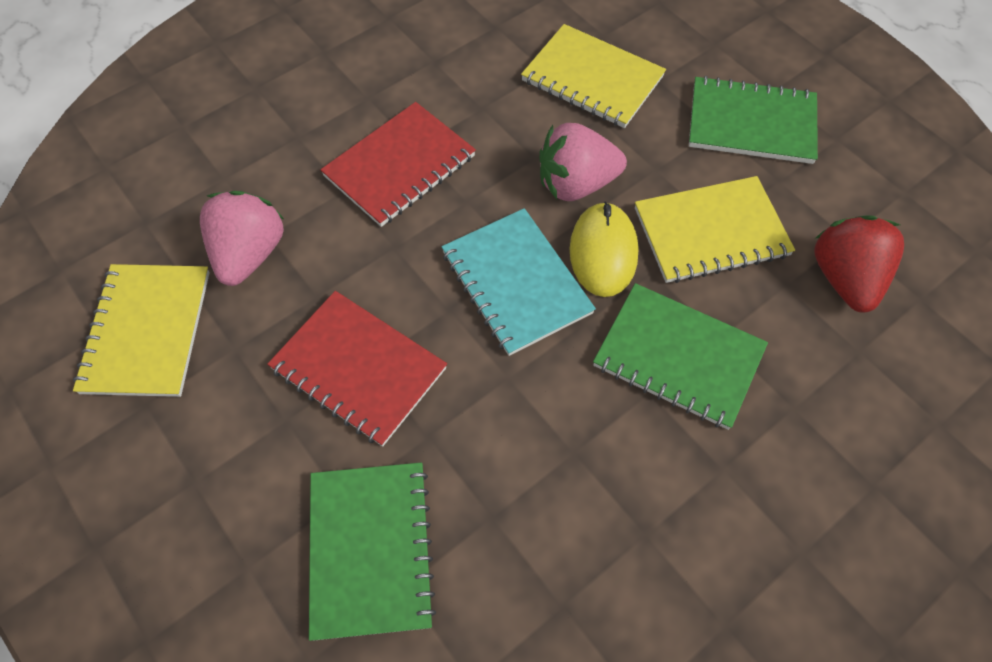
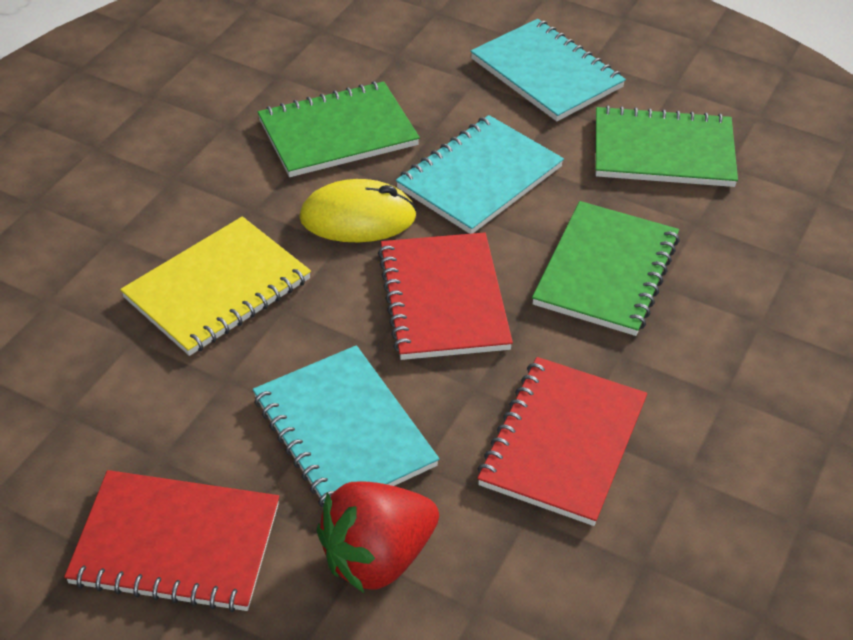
pink strawberry: 2 -> 0
red notebook: 2 -> 3
turquoise notebook: 1 -> 3
yellow notebook: 3 -> 1

